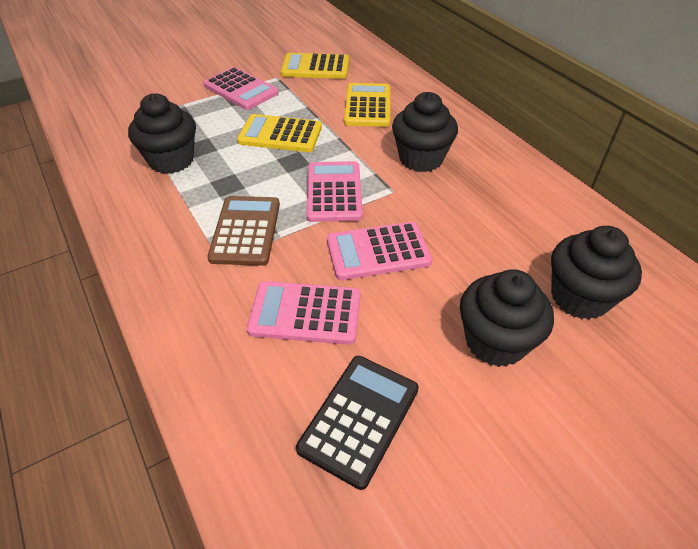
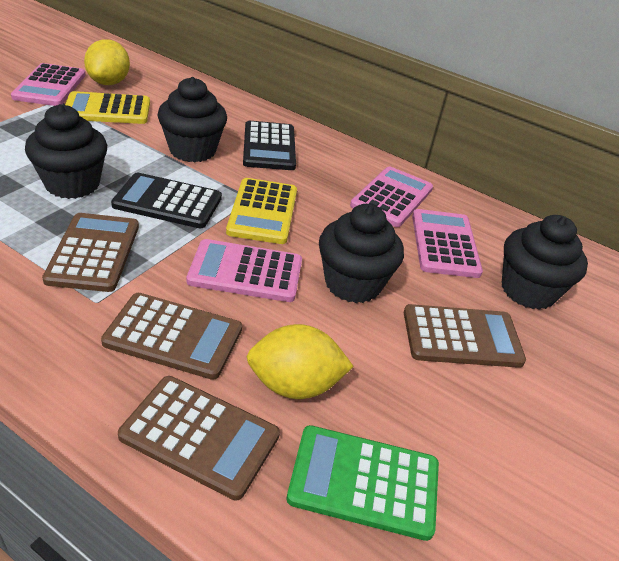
black calculator: 1 -> 2
brown calculator: 1 -> 4
green calculator: 0 -> 1
yellow calculator: 3 -> 2
yellow lemon: 0 -> 2

